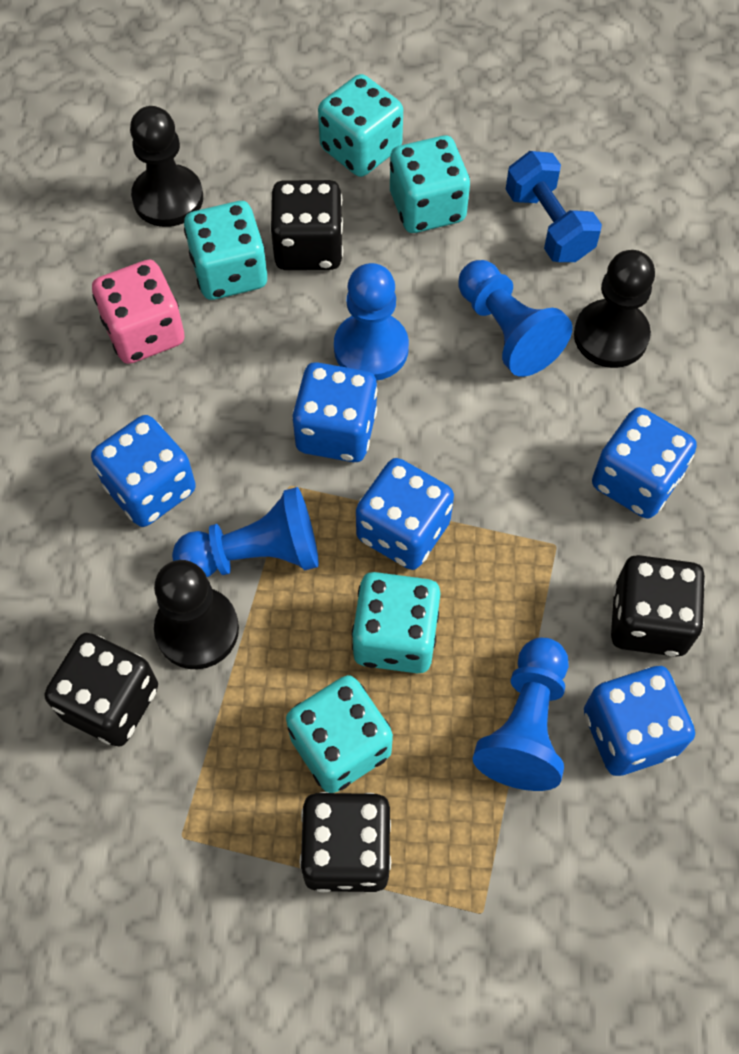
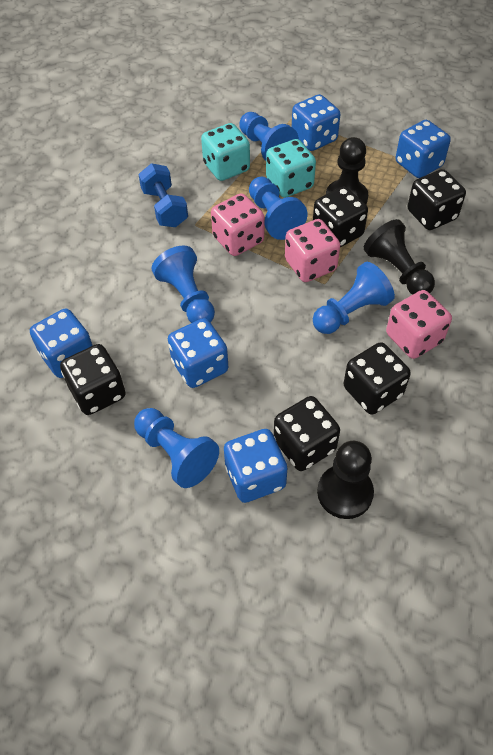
black dice: 4 -> 5
blue pawn: 4 -> 5
pink dice: 1 -> 3
turquoise dice: 5 -> 2

